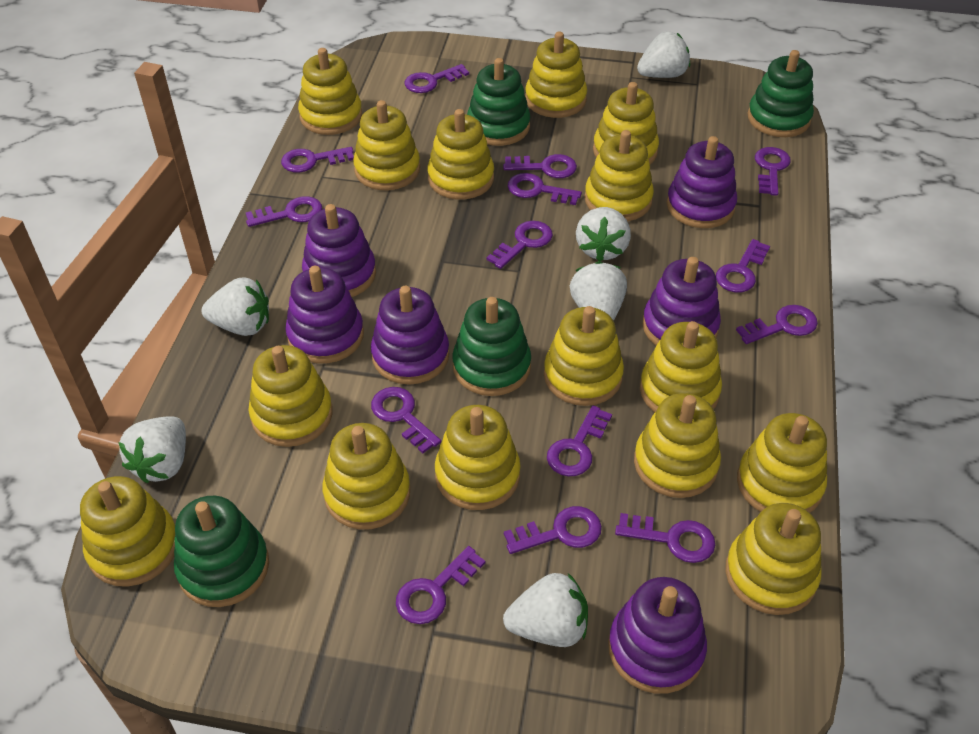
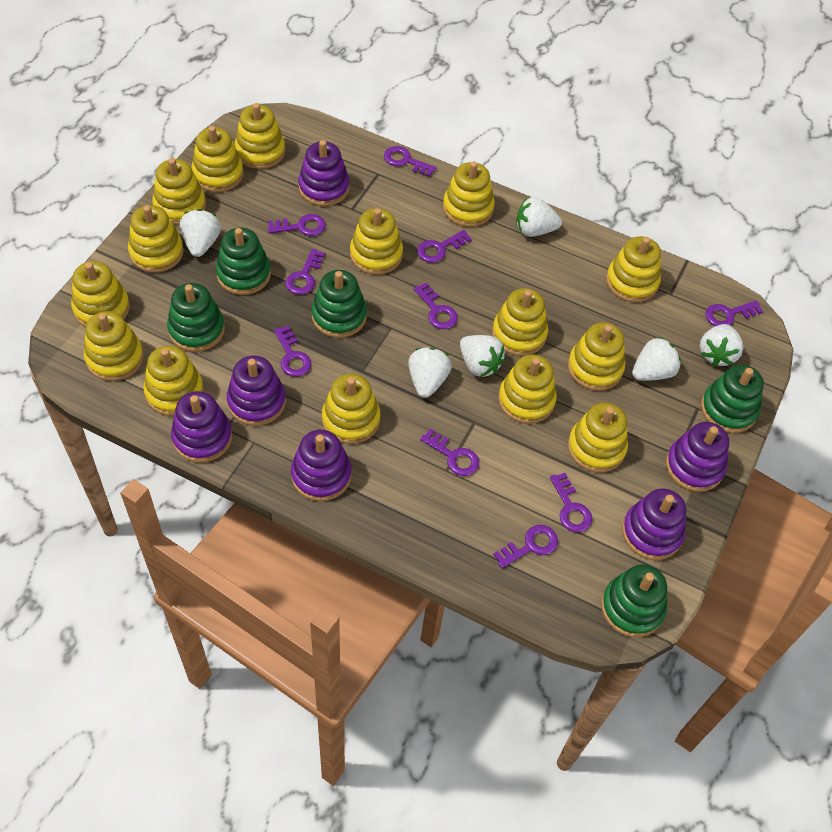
green stacking toy: 4 -> 5
purple key: 14 -> 10

